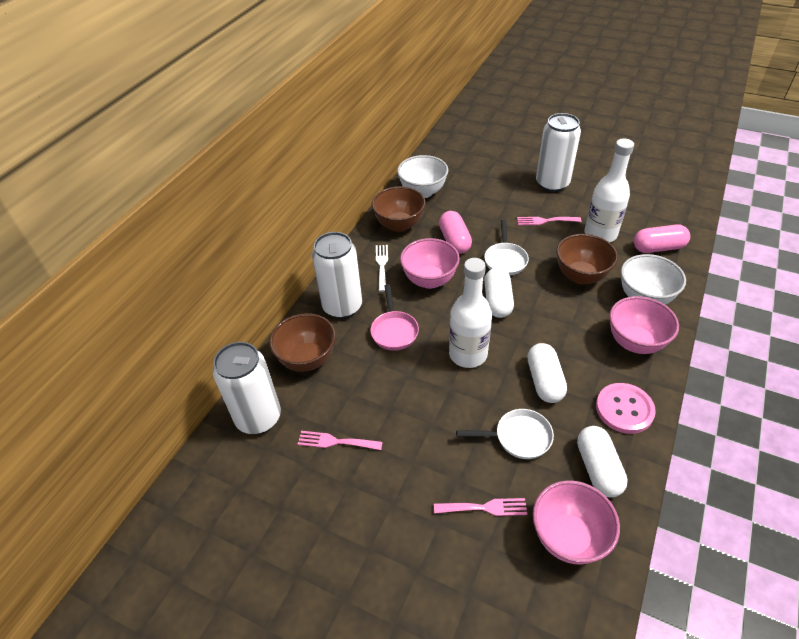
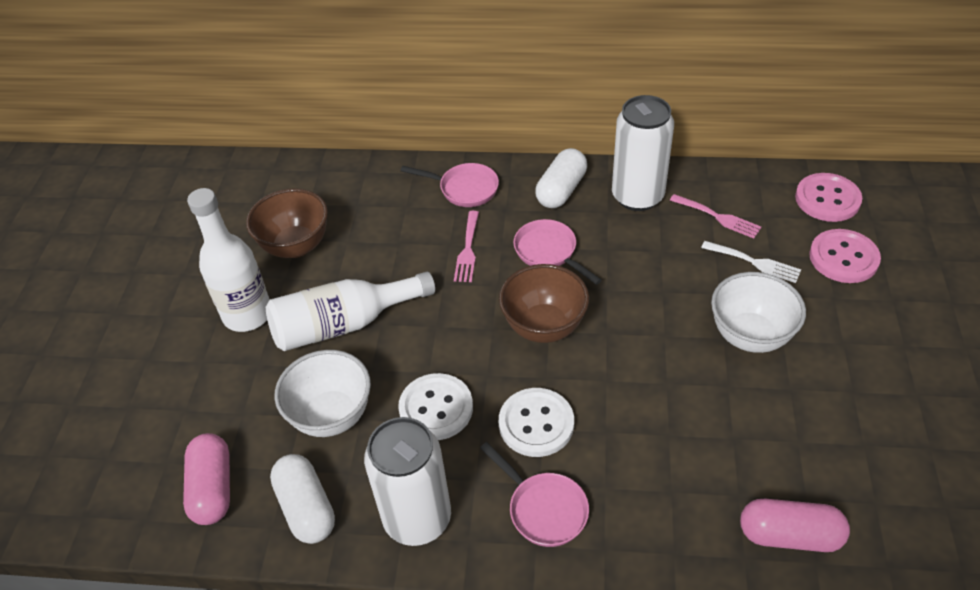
brown bowl: 3 -> 2
pink bowl: 3 -> 0
pink button: 1 -> 2
pink fork: 3 -> 2
pink pan: 1 -> 3
white button: 0 -> 2
white can: 3 -> 2
white capsule: 3 -> 2
white pan: 2 -> 0

